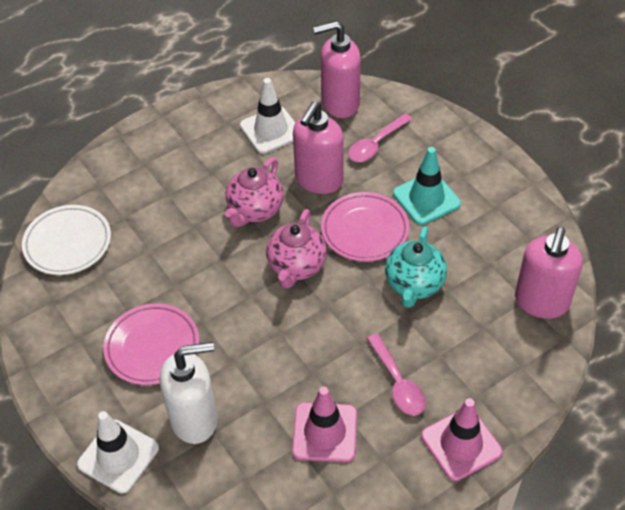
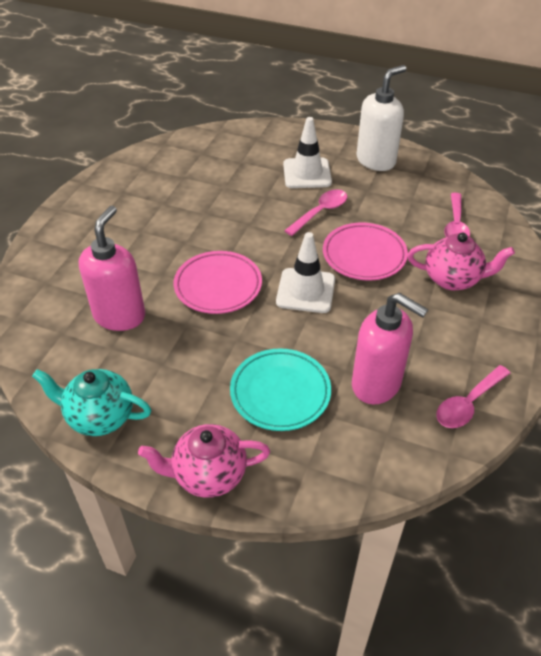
pink soap dispenser: 3 -> 2
pink spoon: 2 -> 3
pink traffic cone: 2 -> 0
turquoise plate: 0 -> 1
turquoise traffic cone: 1 -> 0
white plate: 1 -> 0

